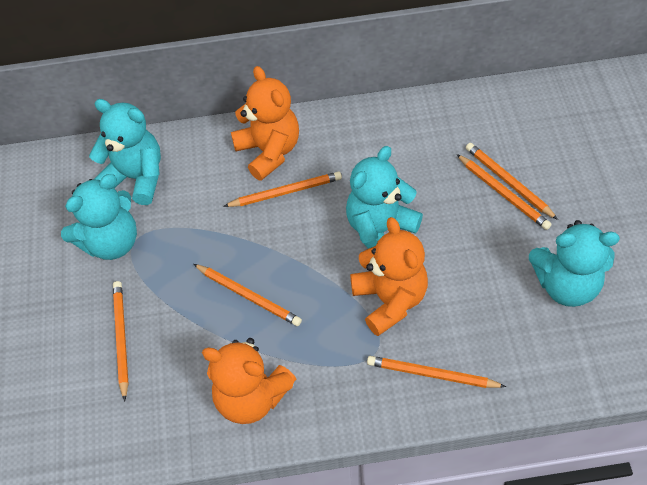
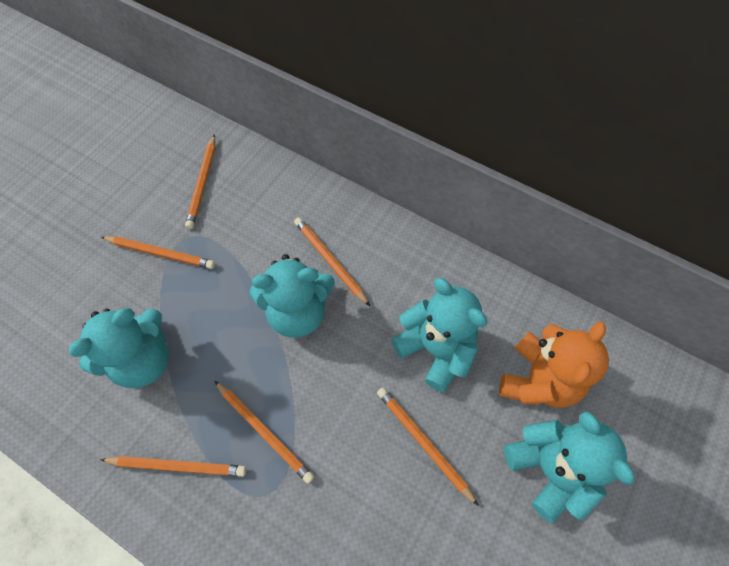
orange teddy bear: 3 -> 1

